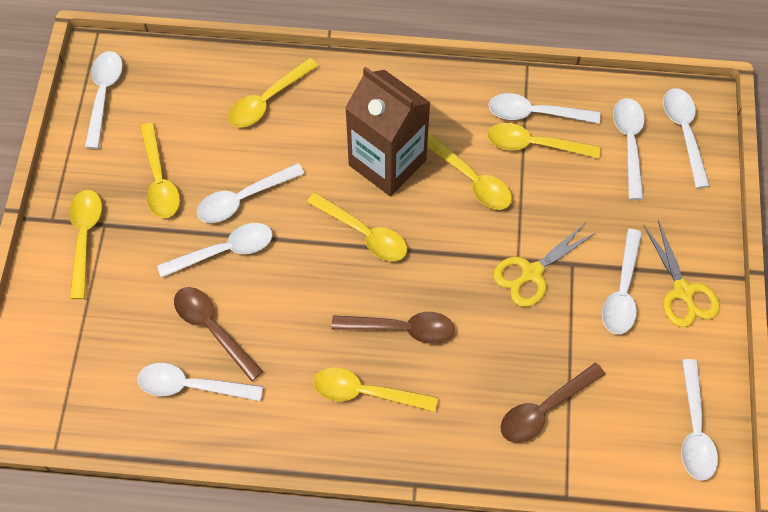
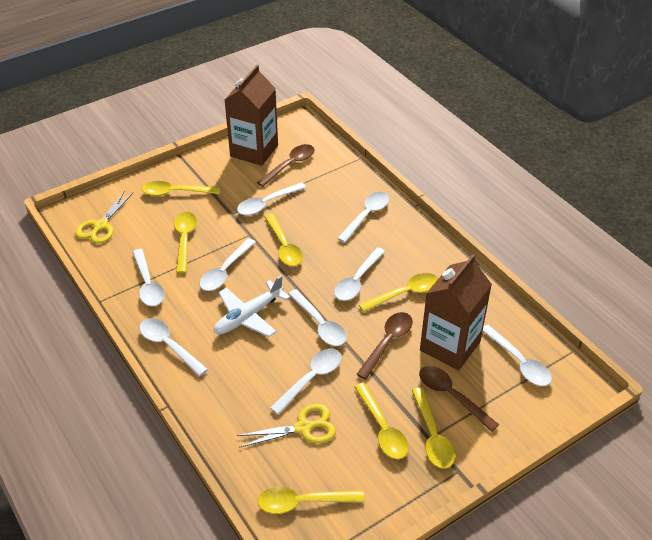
brown carton: 1 -> 2
white plane: 0 -> 1

